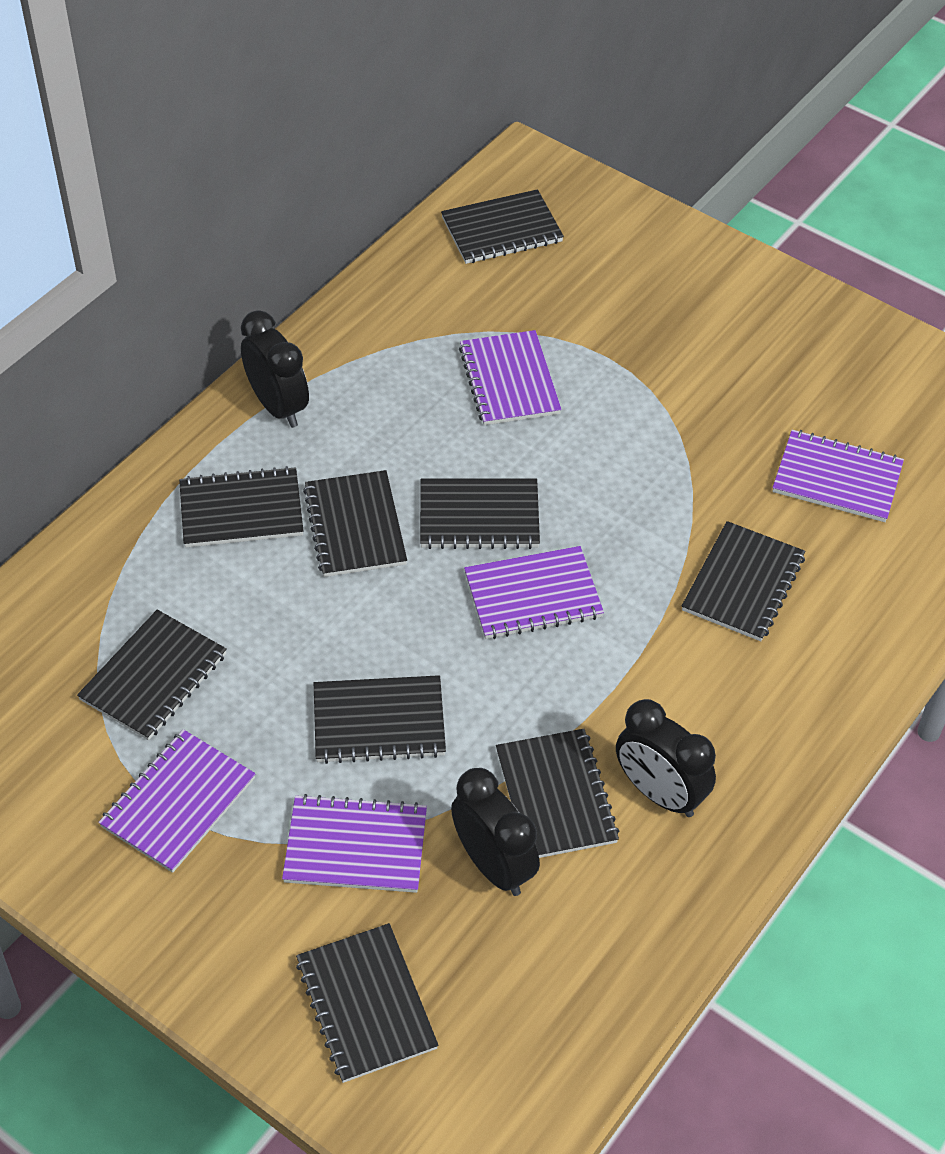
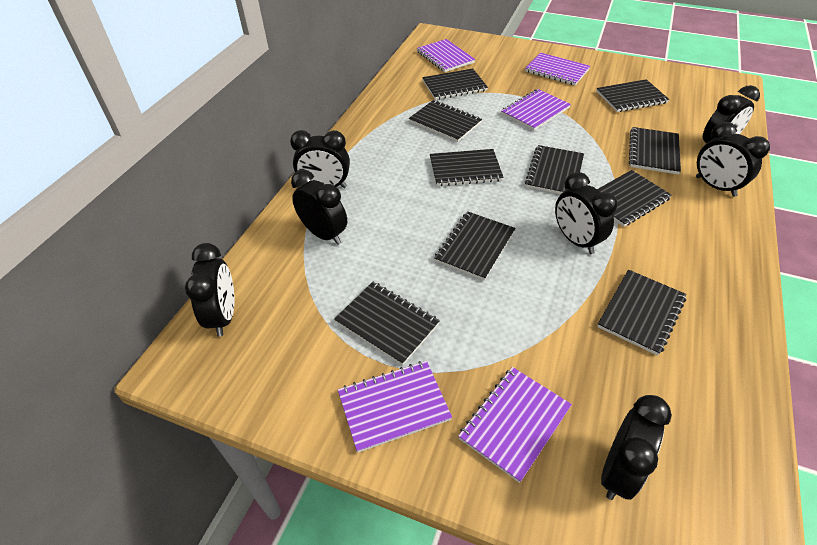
black clock: 3 -> 7
black notebook: 9 -> 10

